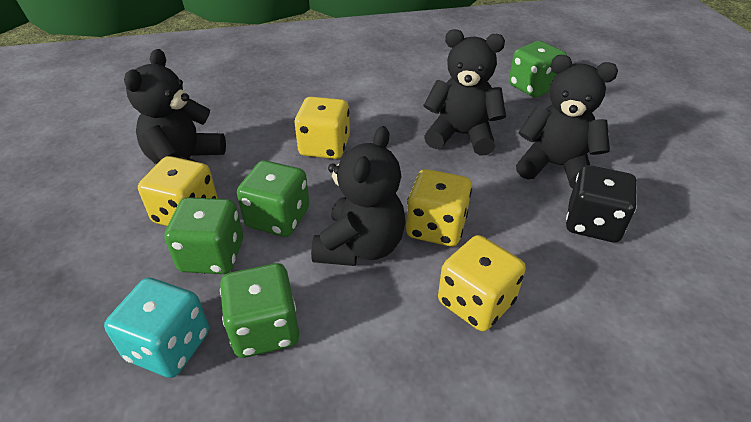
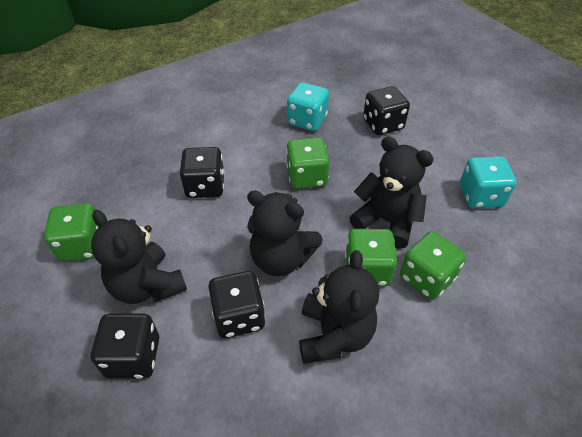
black dice: 1 -> 4
turquoise dice: 1 -> 2
yellow dice: 4 -> 0

